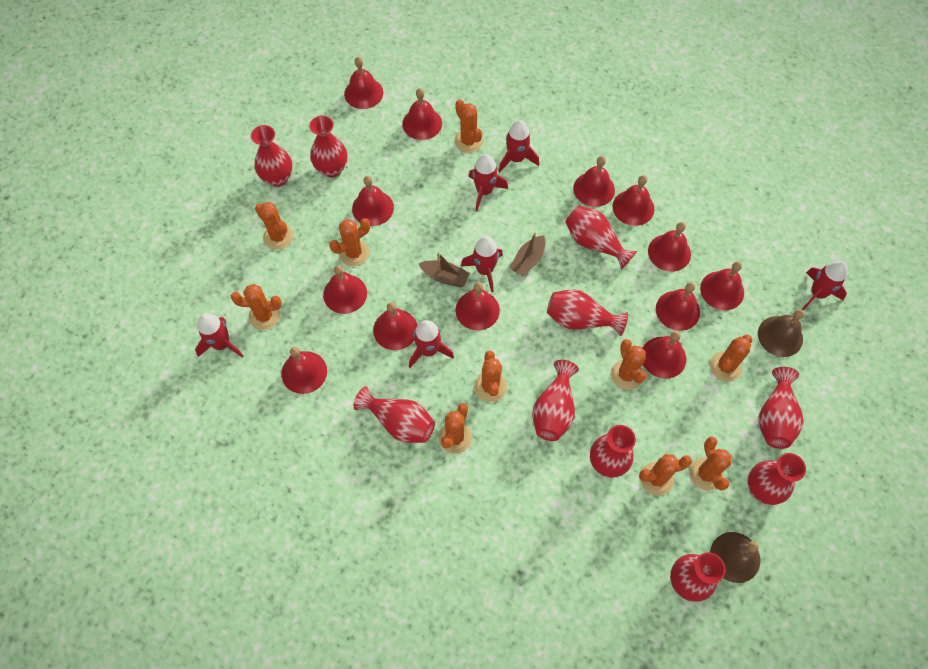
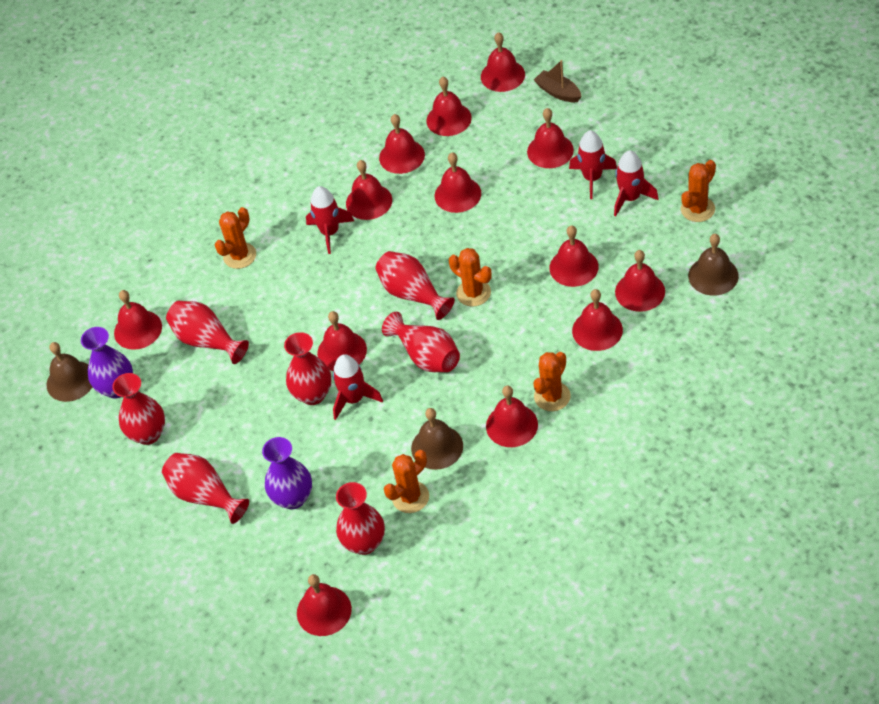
brown bell: 2 -> 3
brown boat: 2 -> 1
orange cactus: 10 -> 5
purple vase: 0 -> 2
red rocket: 6 -> 4
red vase: 10 -> 7

